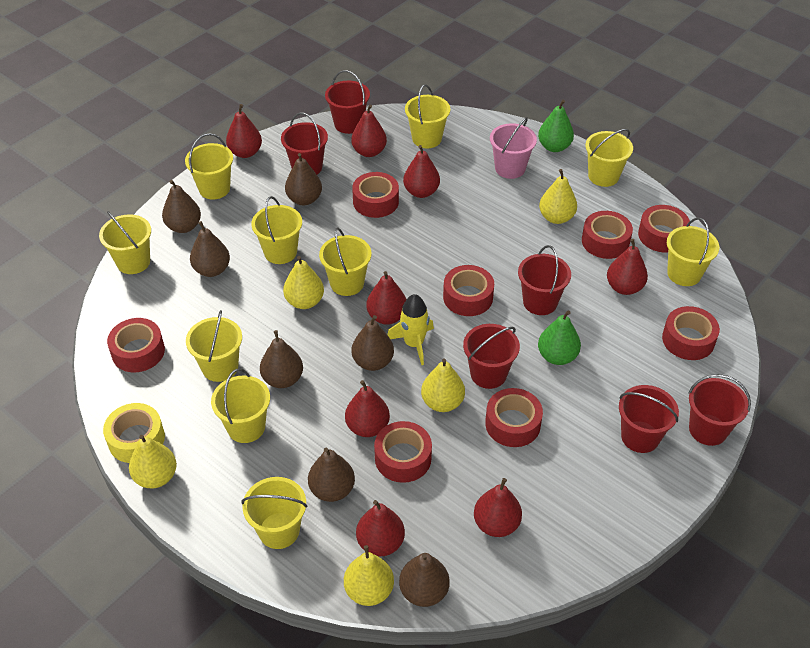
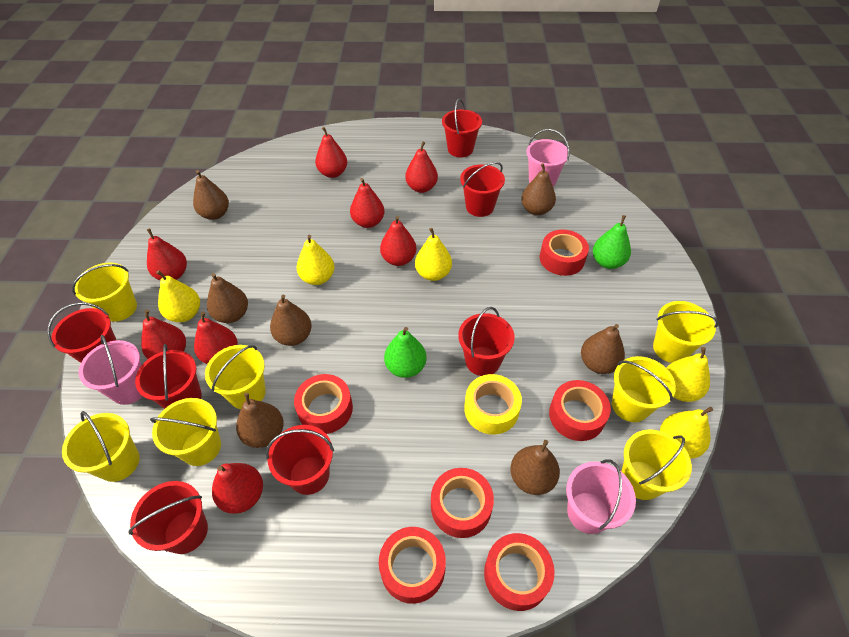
pink bucket: 1 -> 3
red bucket: 6 -> 7
red tape: 8 -> 6
yellow bucket: 10 -> 7
yellow rocket: 1 -> 0

